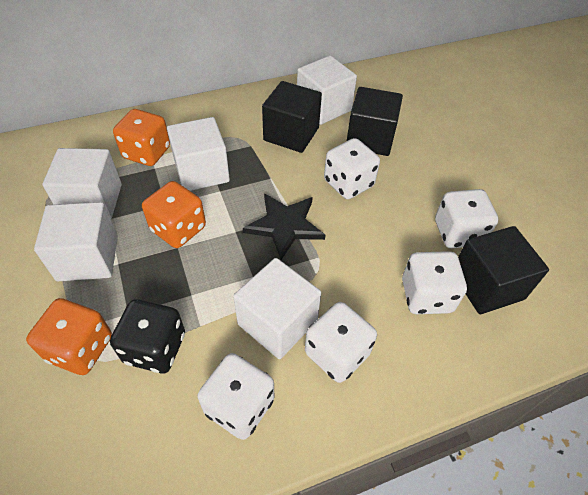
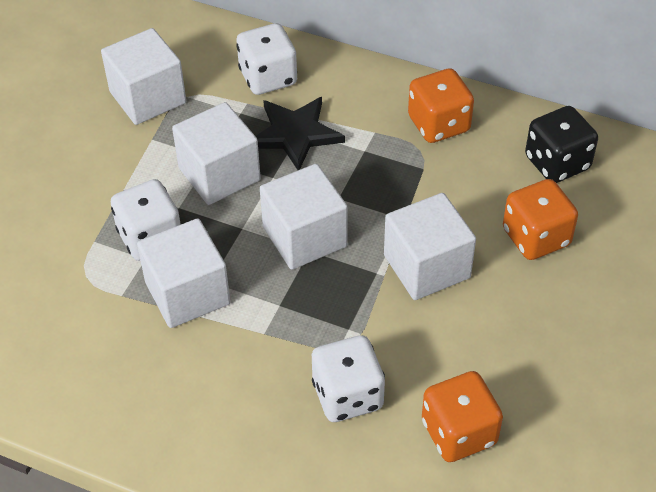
black cube: 3 -> 0
white dice: 5 -> 3

